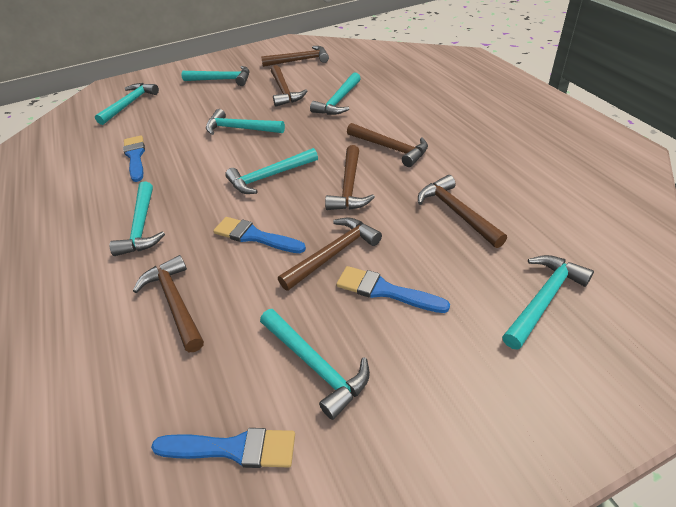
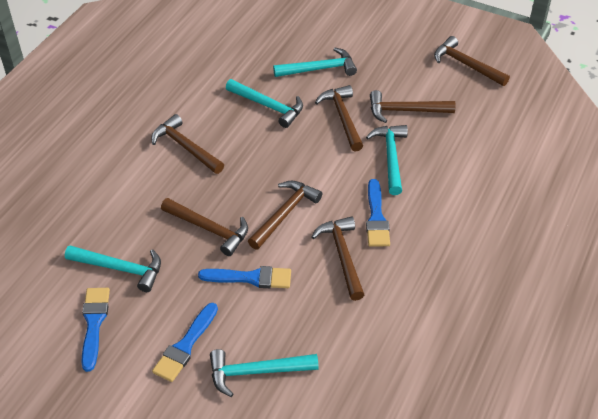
turquoise hammer: 8 -> 5

